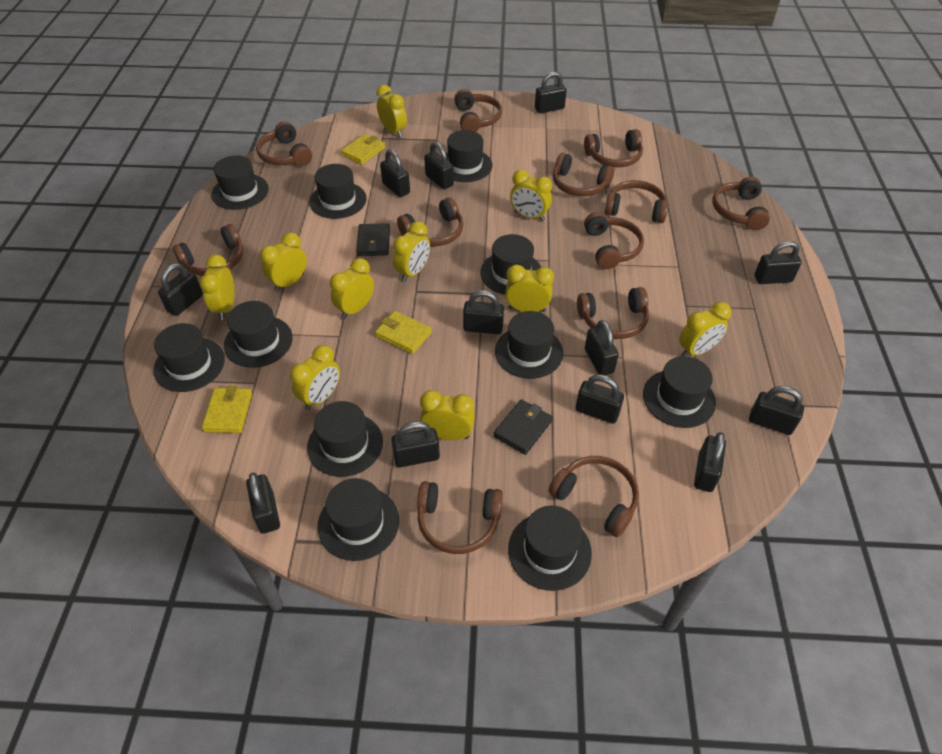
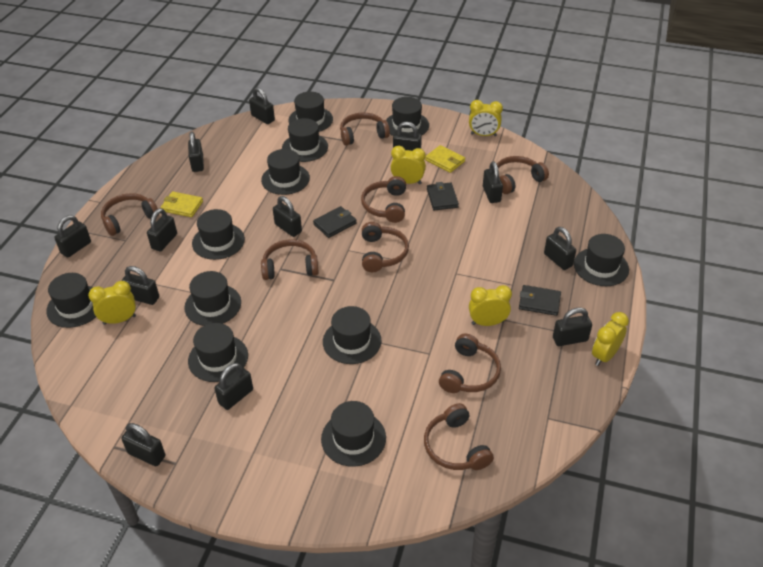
black wallet: 2 -> 3
brown headphones: 12 -> 8
yellow clock: 10 -> 5
yellow wallet: 3 -> 2

